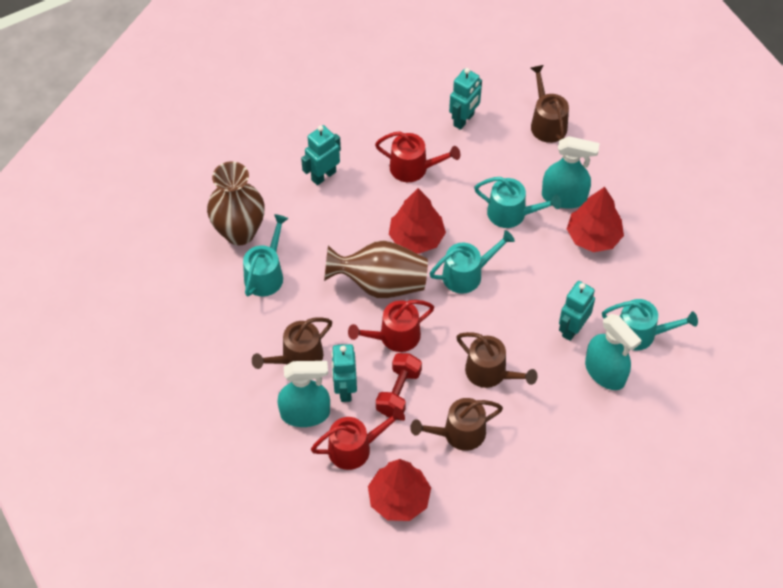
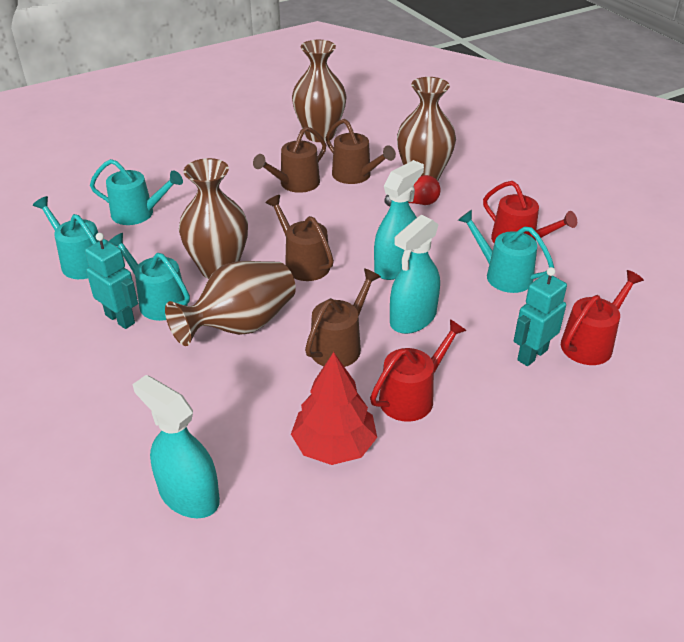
brown vase: 2 -> 4
red dumbbell: 1 -> 0
red light bulb: 0 -> 1
red tree: 3 -> 1
turquoise robot: 4 -> 2

